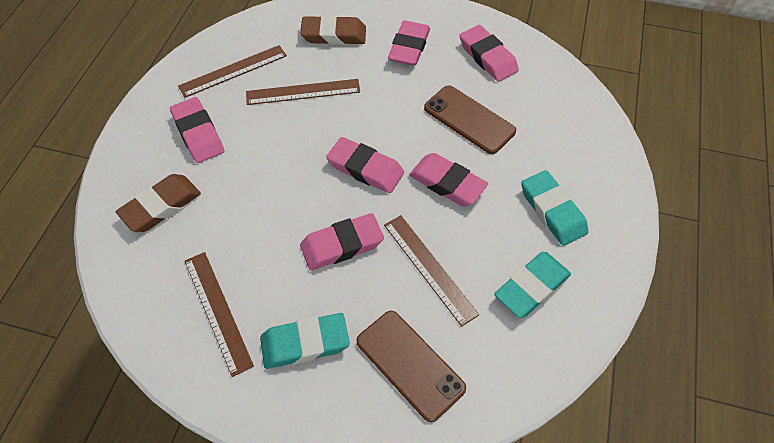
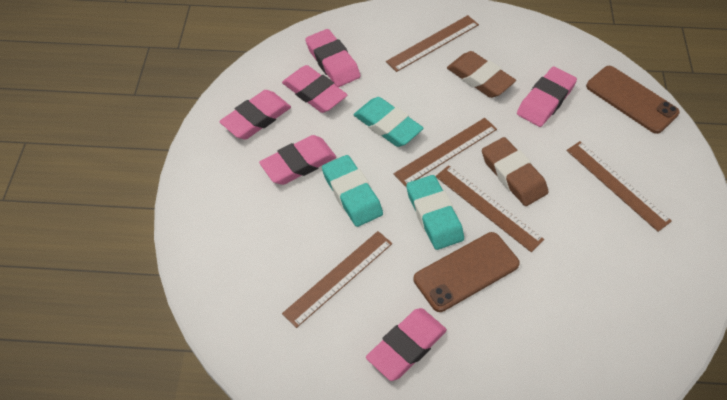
brown ruler: 4 -> 5

